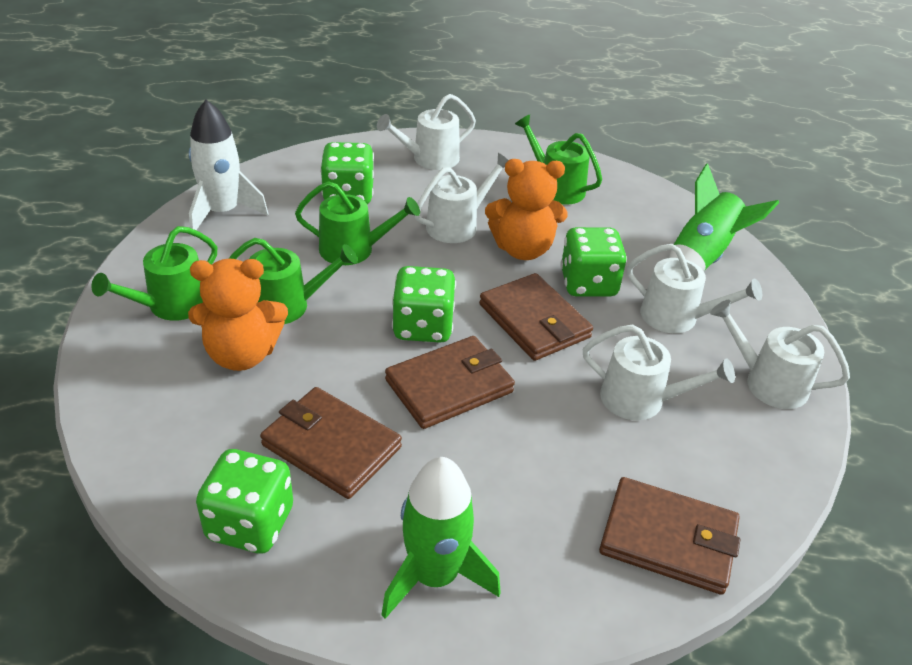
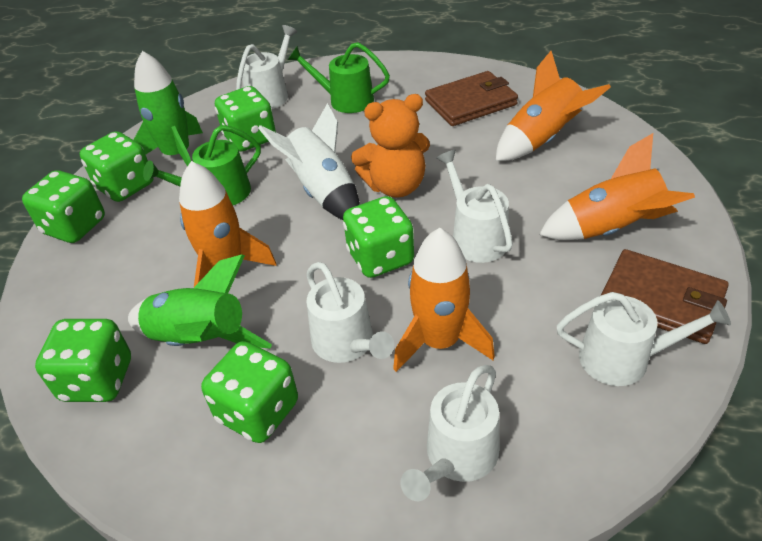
brown wallet: 4 -> 2
green dice: 4 -> 6
green watering can: 4 -> 2
orange rocket: 0 -> 4
orange teddy bear: 2 -> 1

